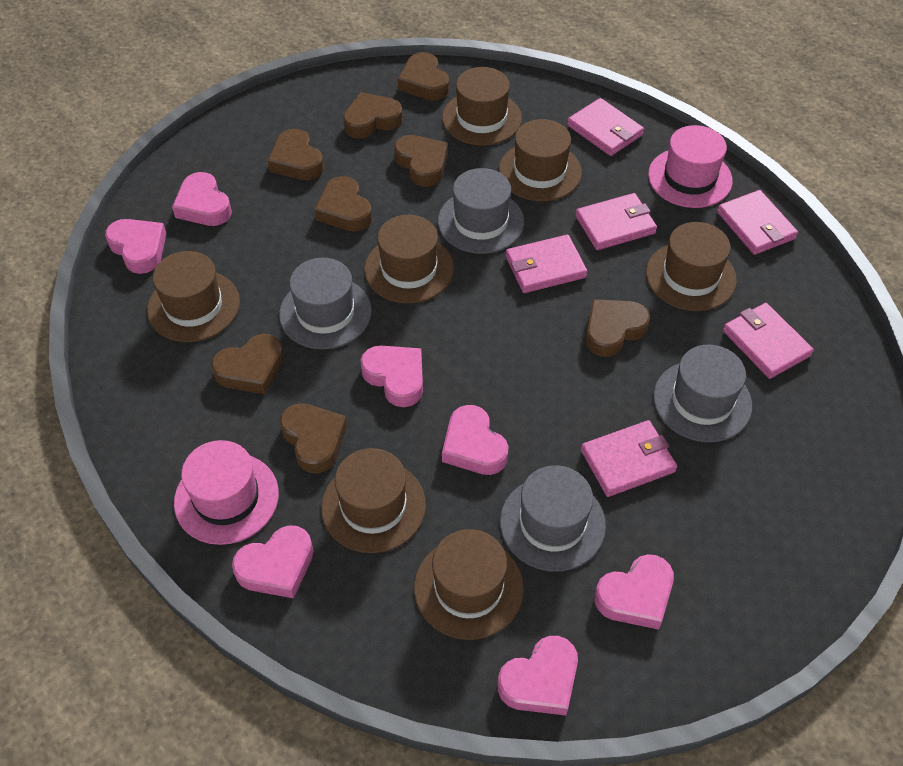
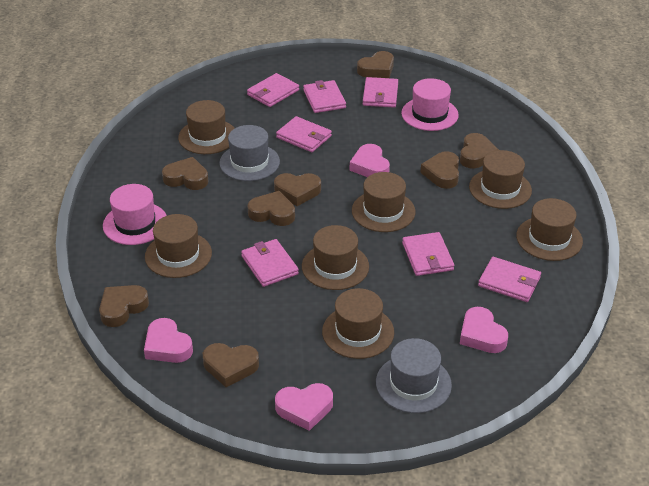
grey hat: 4 -> 2
pink heart: 7 -> 4
pink wallet: 6 -> 7

